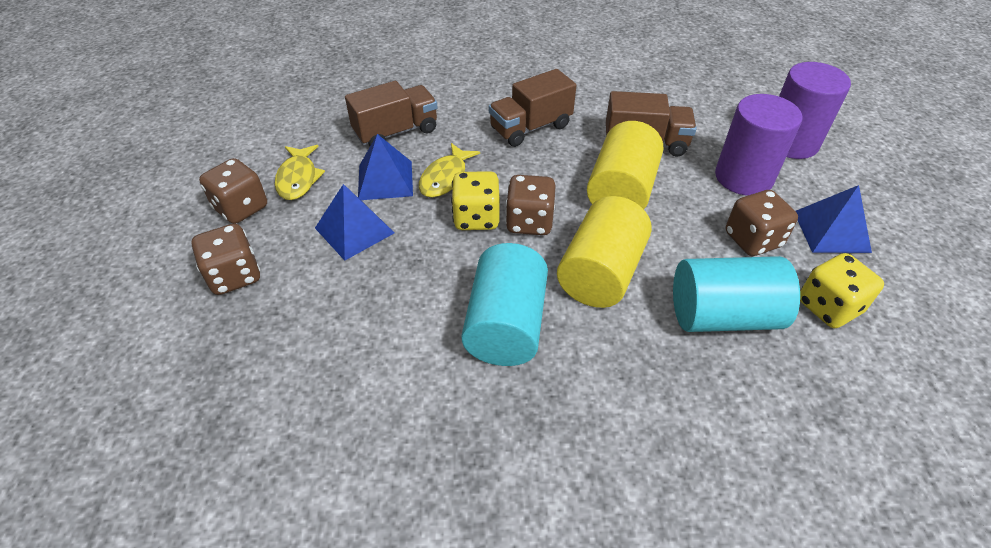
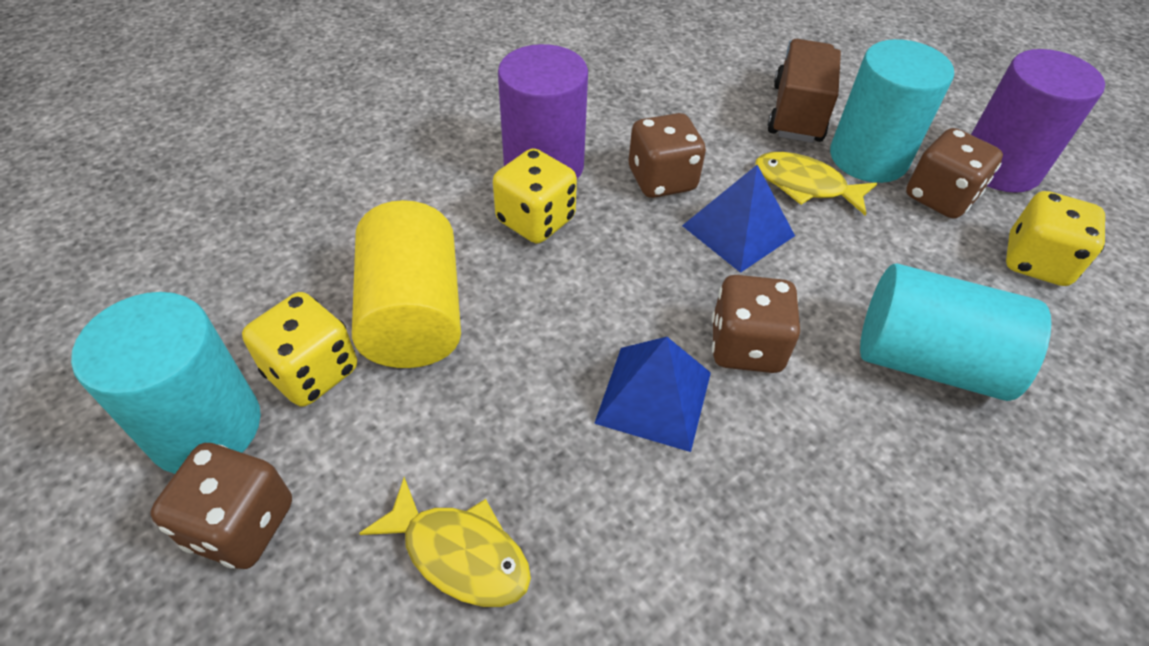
blue pyramid: 3 -> 2
brown truck: 3 -> 1
turquoise cylinder: 2 -> 3
yellow cylinder: 2 -> 1
yellow dice: 2 -> 3

